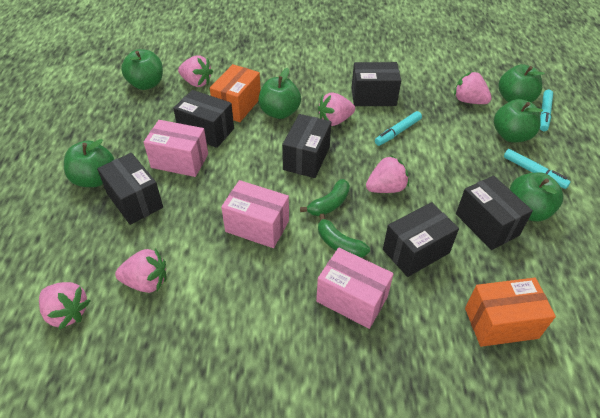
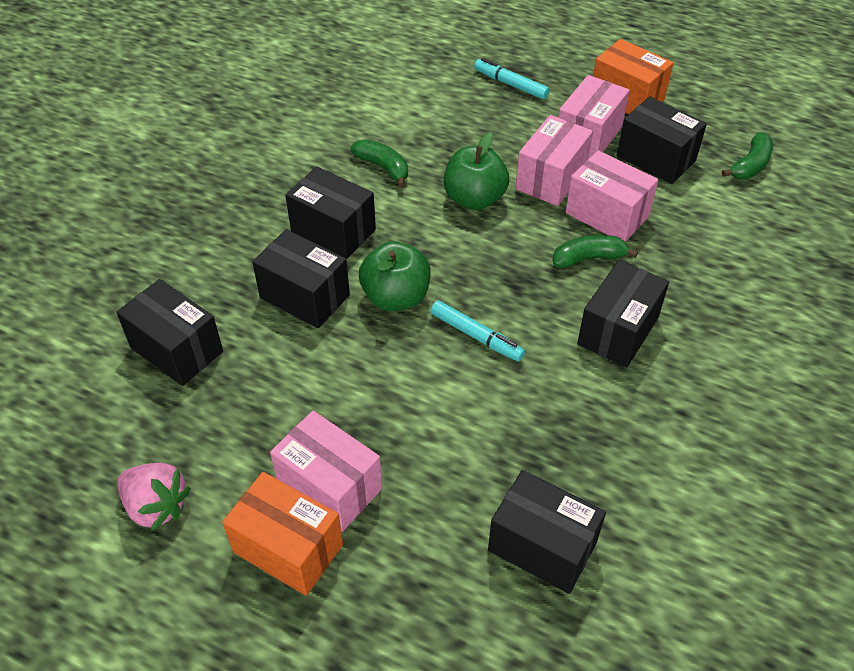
green apple: 6 -> 2
green banana: 2 -> 3
pink box: 3 -> 4
pink strawberry: 6 -> 1
turquoise marker: 3 -> 2

